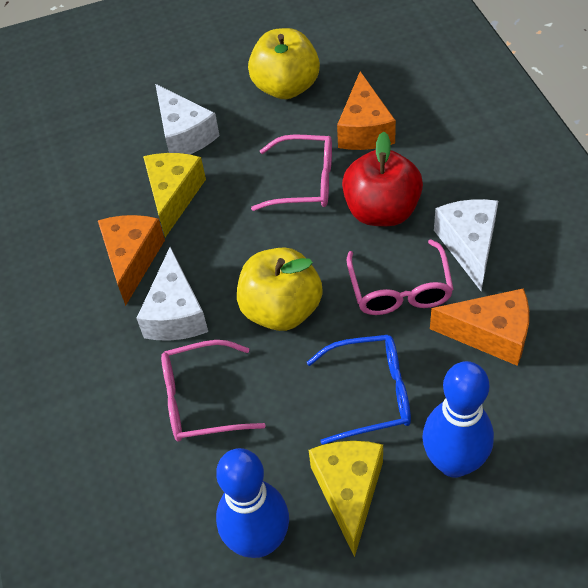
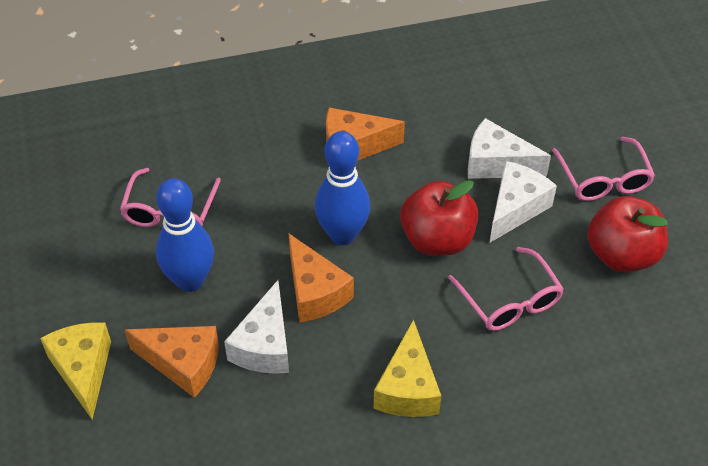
blue glasses: 1 -> 0
red apple: 1 -> 2
yellow apple: 2 -> 0

